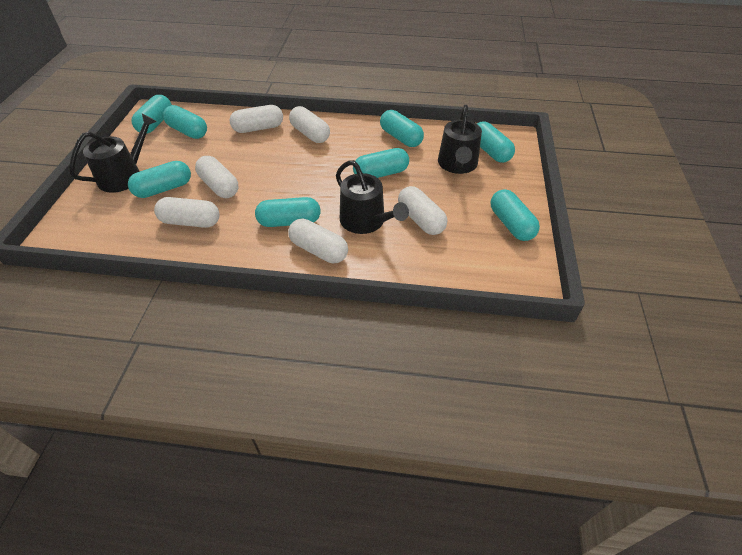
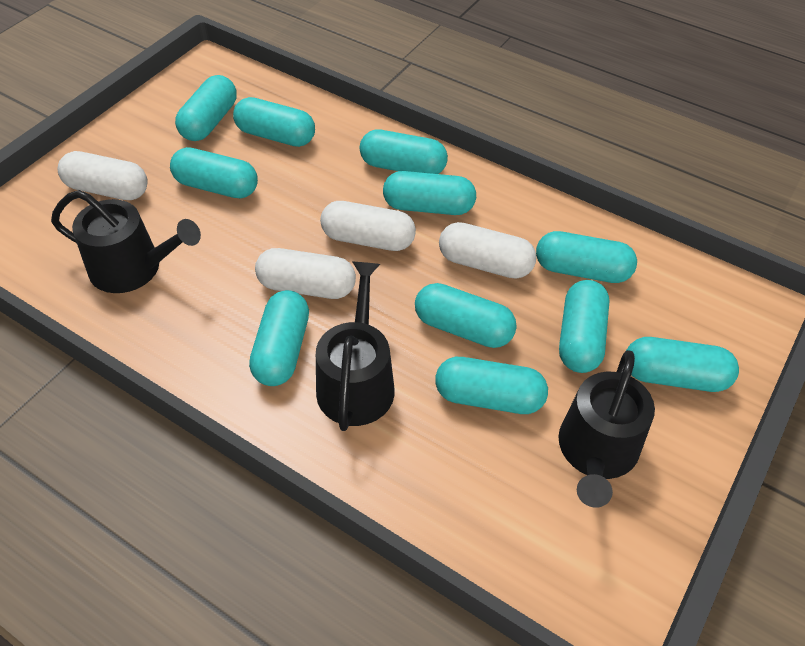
turquoise capsule: 8 -> 11
white capsule: 6 -> 4

